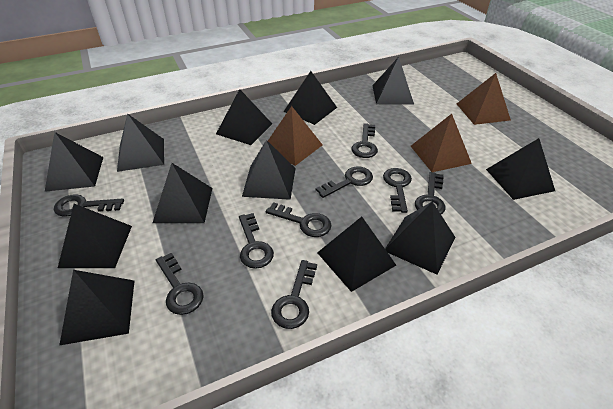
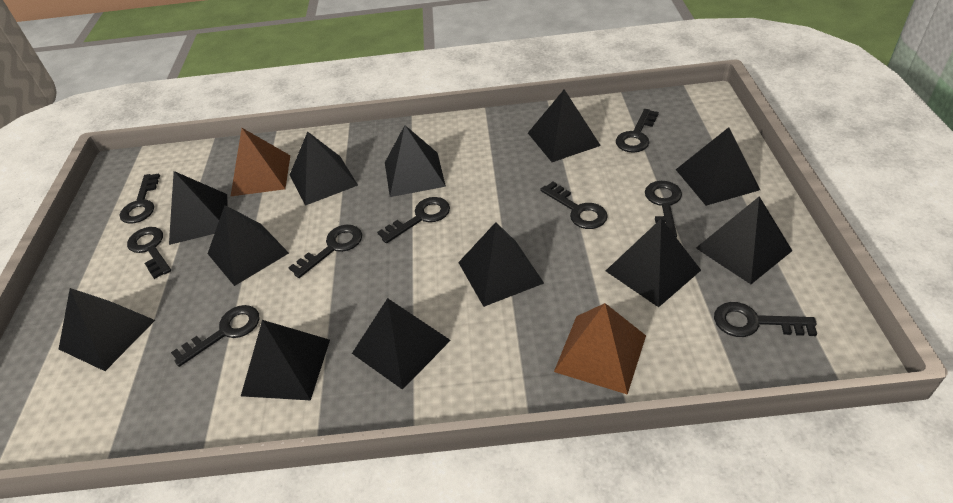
brown pyramid: 3 -> 2

